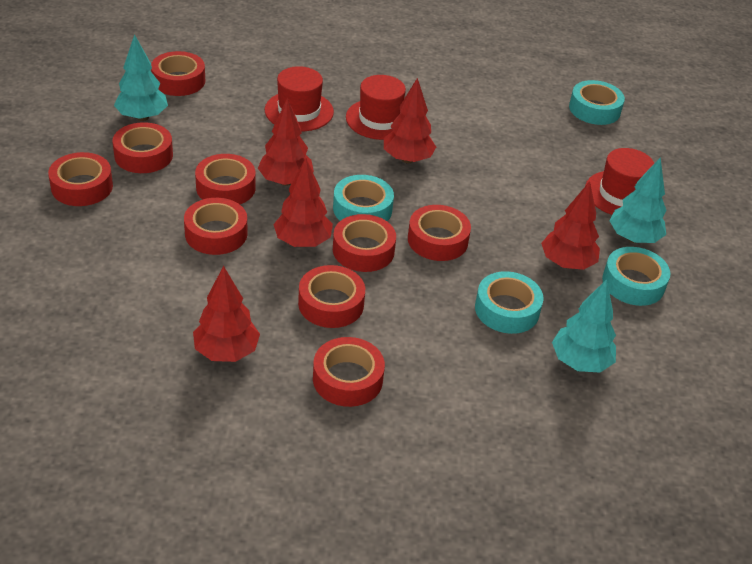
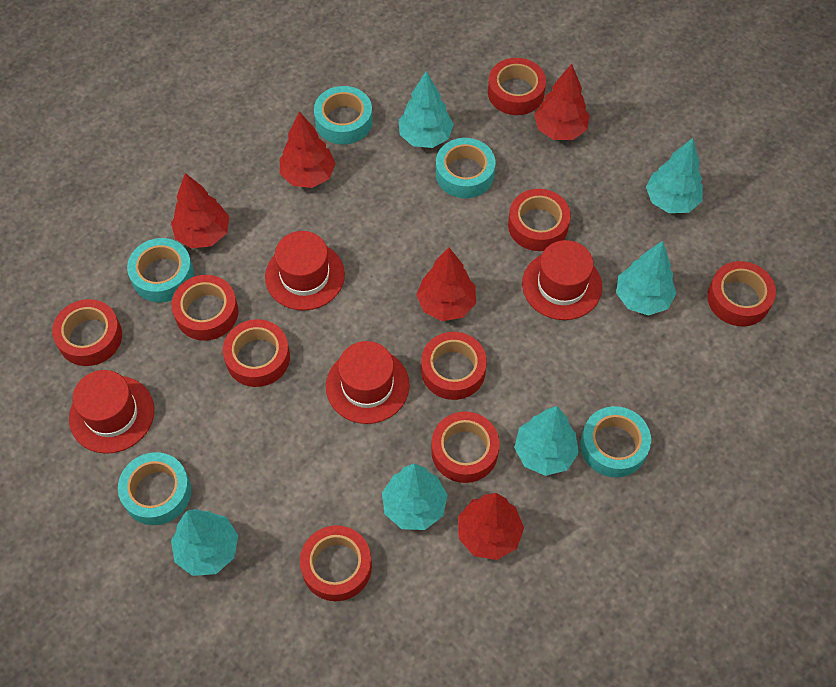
red hat: 3 -> 4
turquoise tape: 4 -> 5
turquoise tree: 3 -> 6

